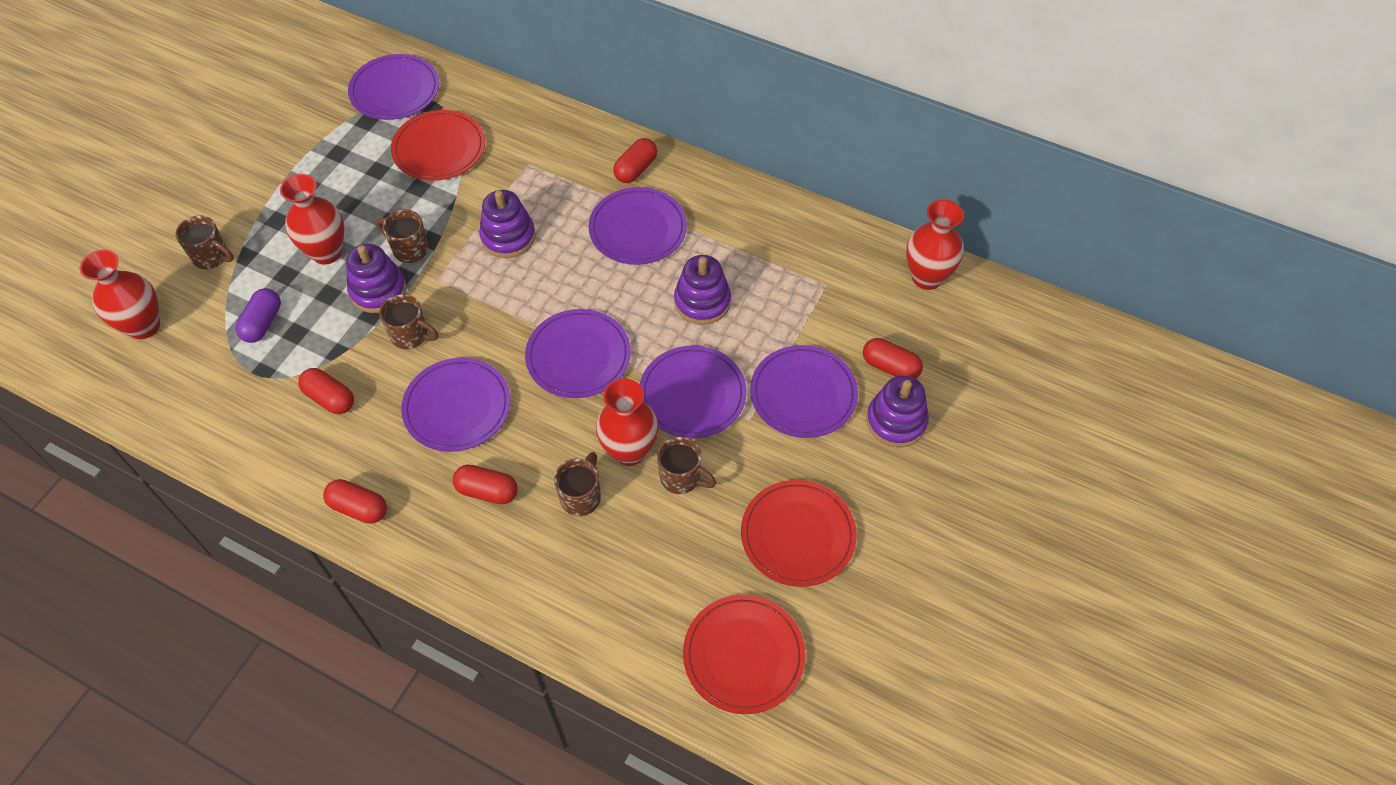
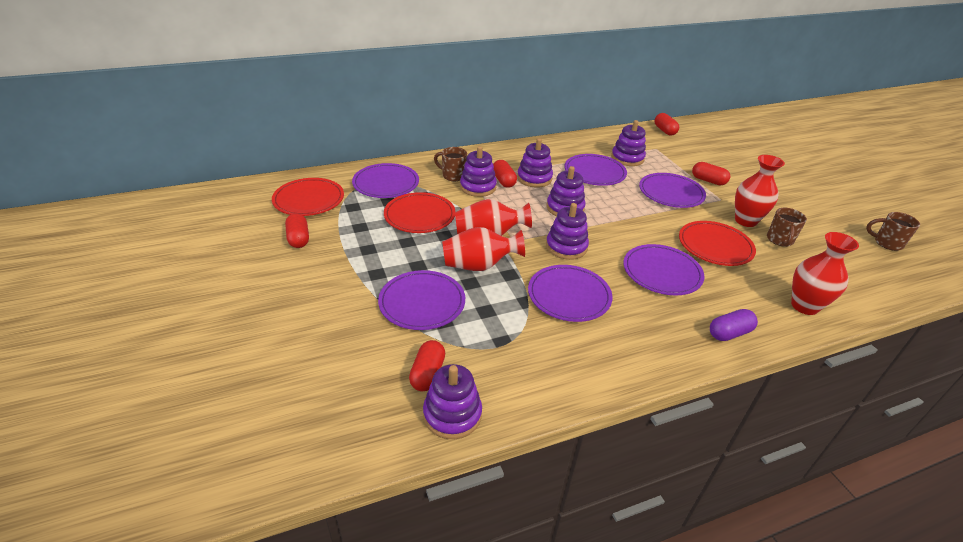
brown mug: 5 -> 3
purple stacking toy: 4 -> 6

